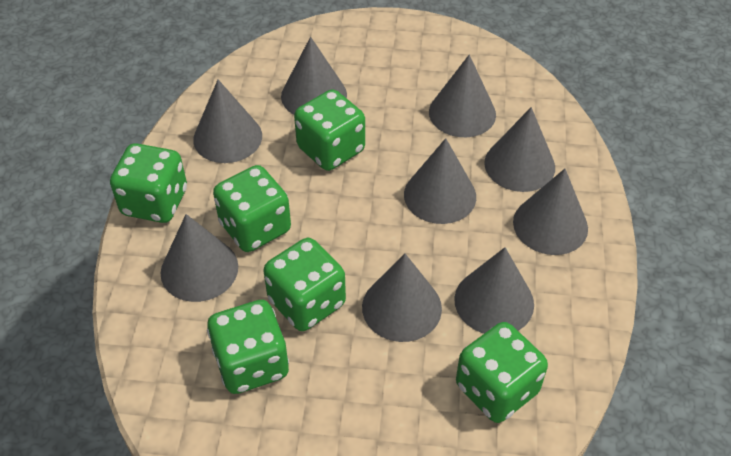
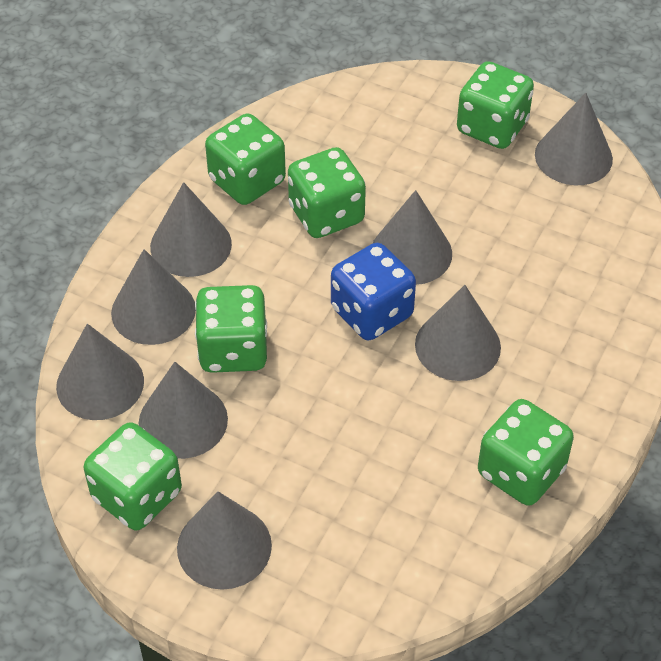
blue dice: 0 -> 1
grey cone: 9 -> 8

